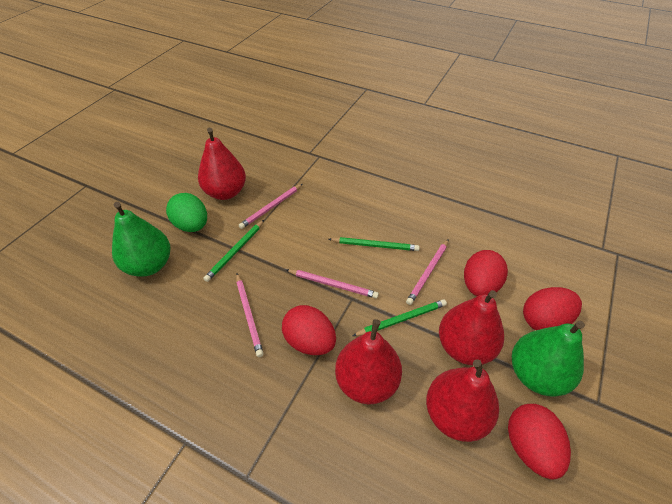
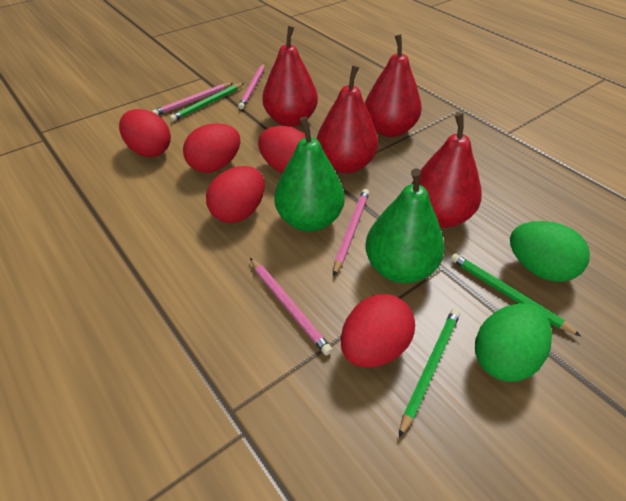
green egg: 1 -> 2
red egg: 4 -> 5

